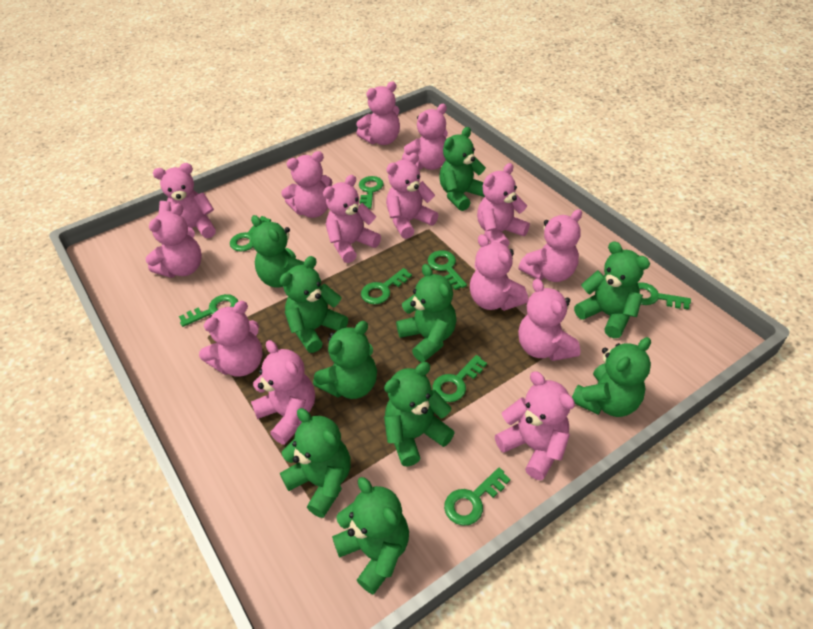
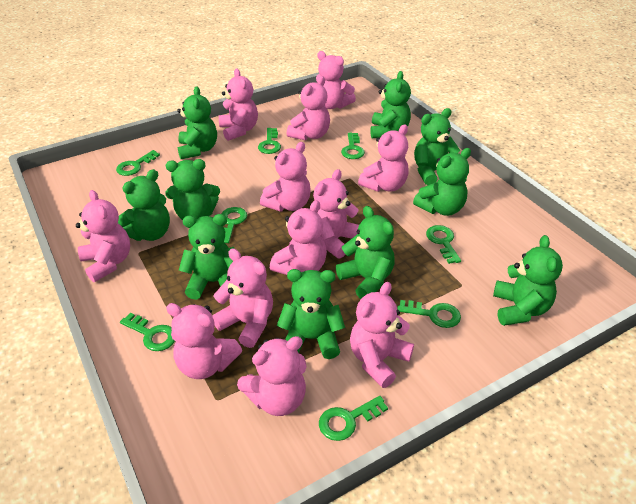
pink teddy bear: 14 -> 12

